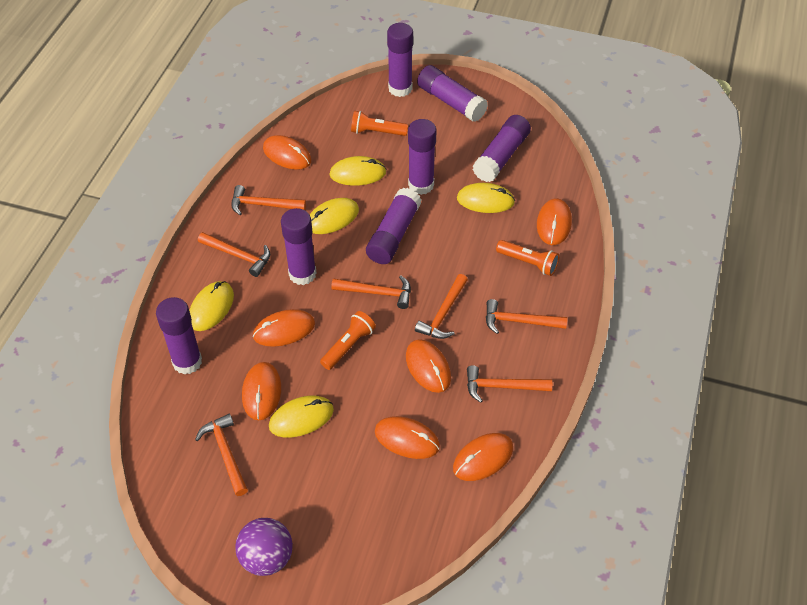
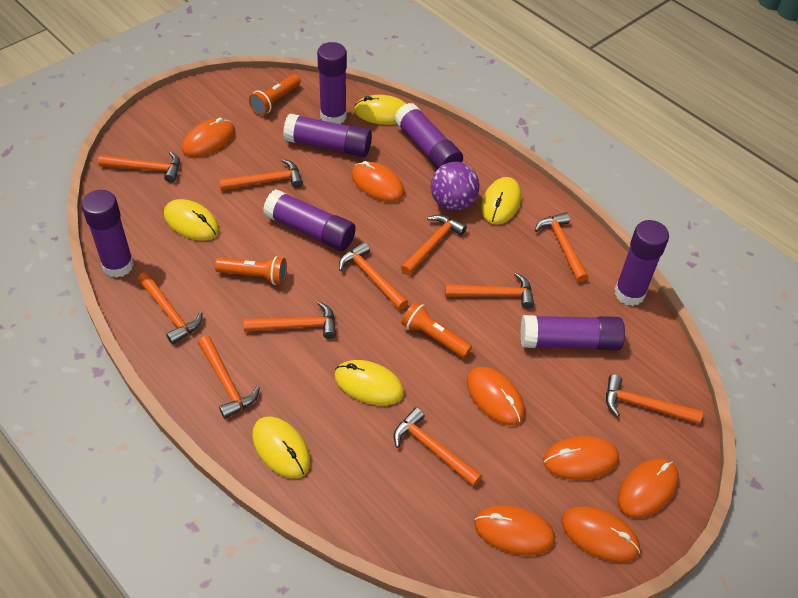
orange hammer: 7 -> 11

